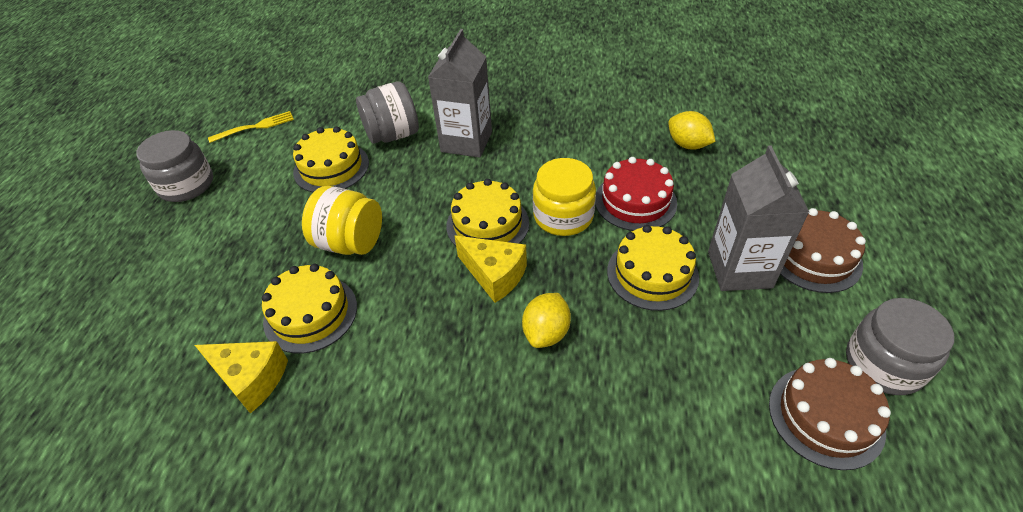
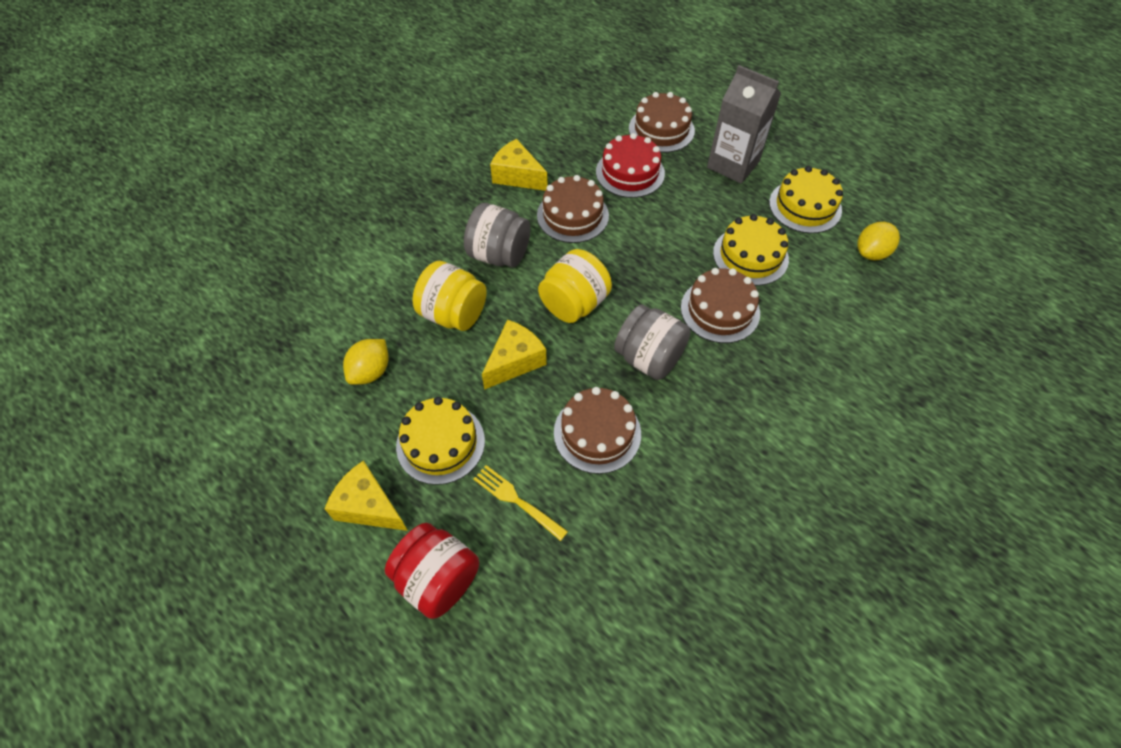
brown cake: 2 -> 4
grey carton: 2 -> 1
grey jar: 3 -> 2
red jar: 0 -> 1
yellow cake: 4 -> 3
yellow cheese: 2 -> 3

